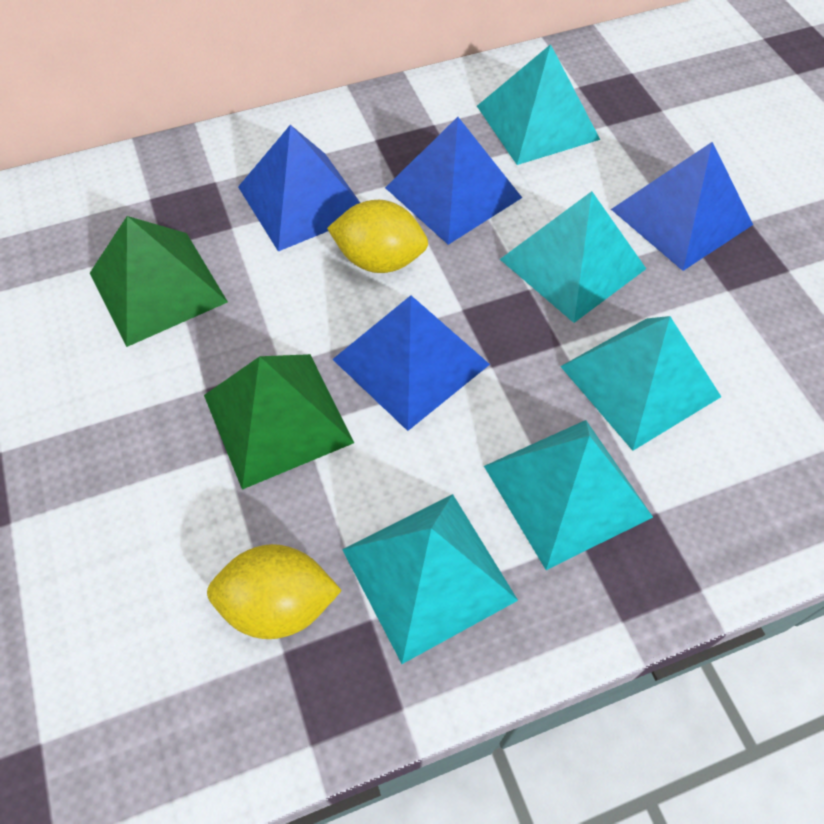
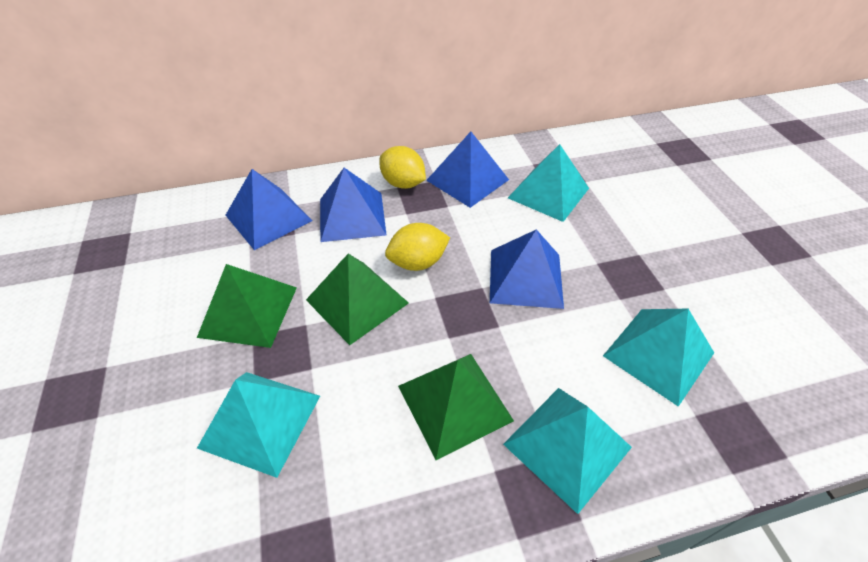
green pyramid: 2 -> 3
turquoise pyramid: 5 -> 4

